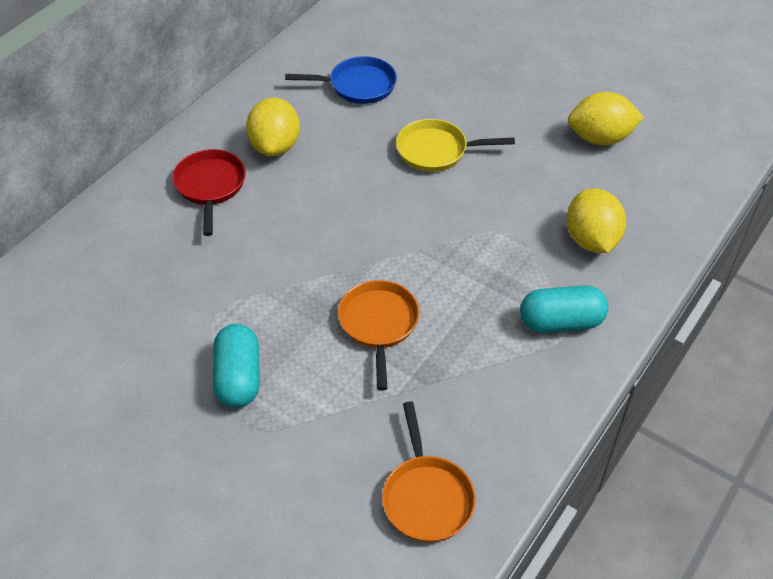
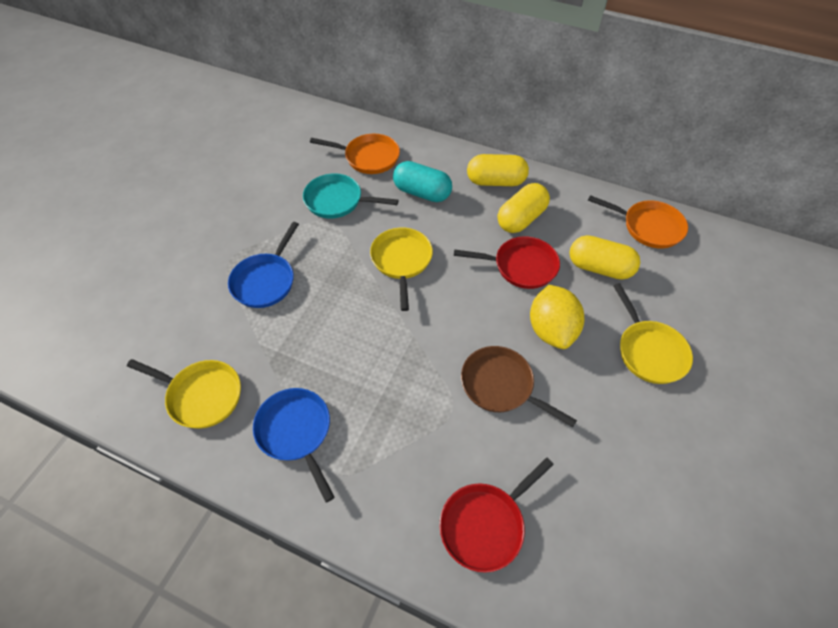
blue pan: 1 -> 2
brown pan: 0 -> 1
red pan: 1 -> 2
turquoise capsule: 2 -> 1
turquoise pan: 0 -> 1
yellow capsule: 0 -> 3
yellow lemon: 3 -> 1
yellow pan: 1 -> 3

